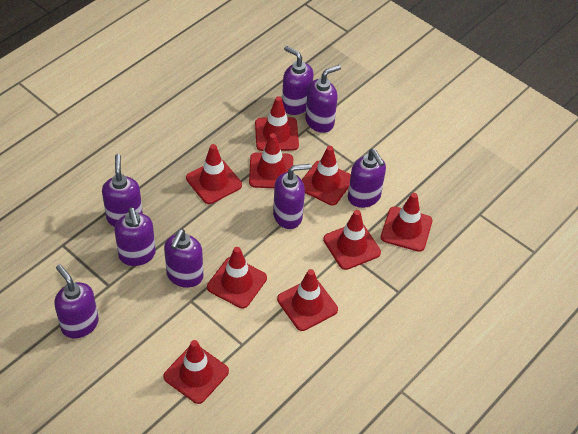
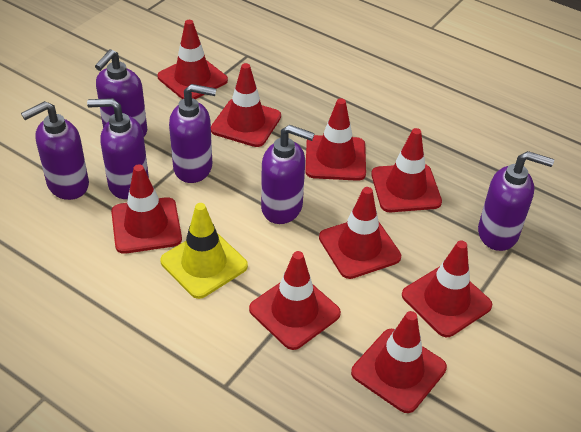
purple soap dispenser: 8 -> 6
yellow traffic cone: 0 -> 1

